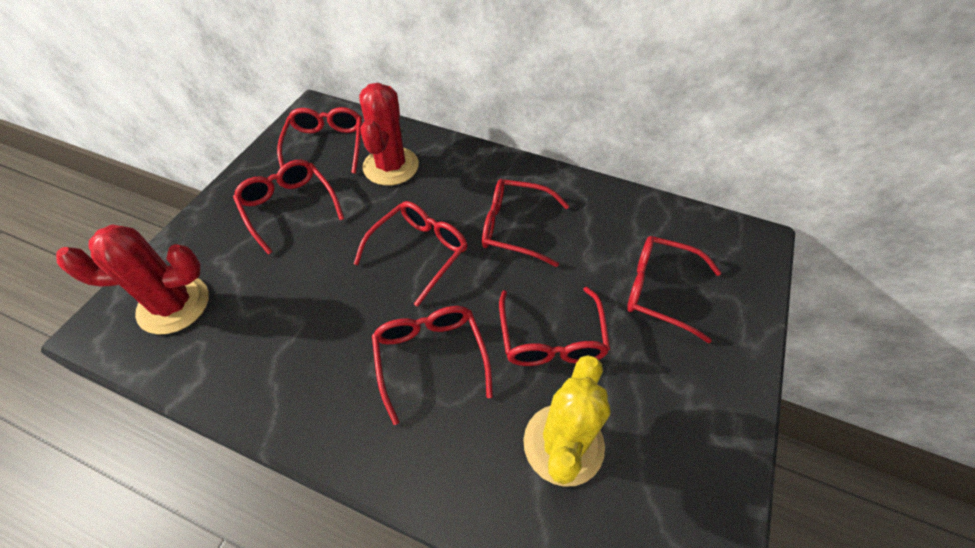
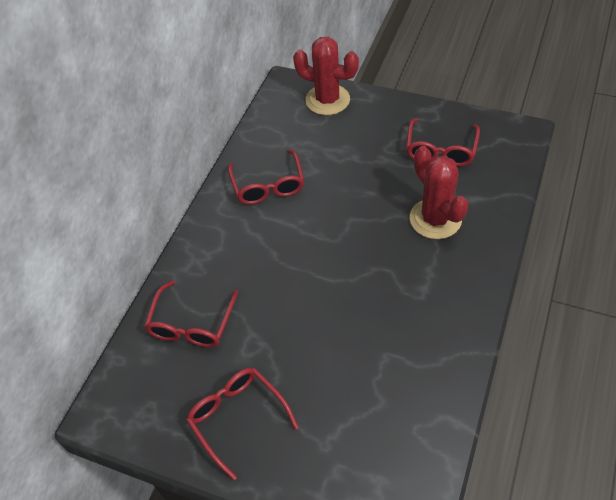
red glasses: 7 -> 4
yellow cactus: 1 -> 0

